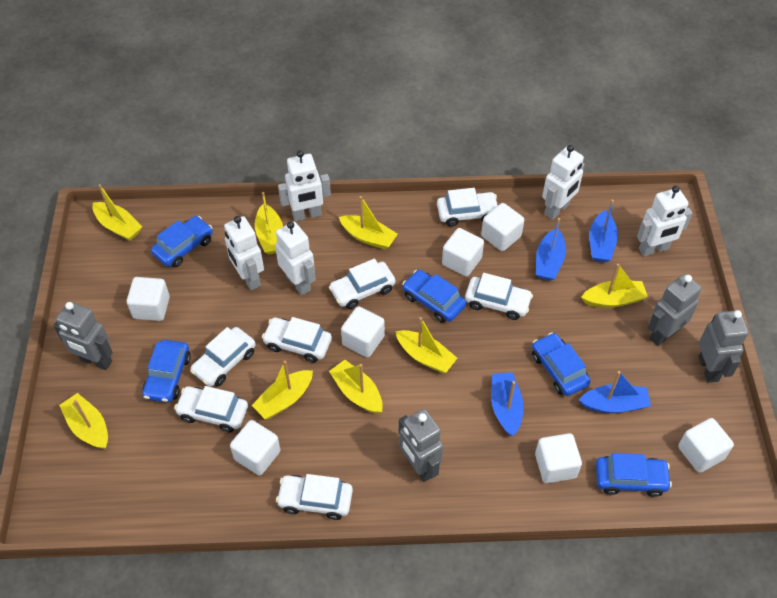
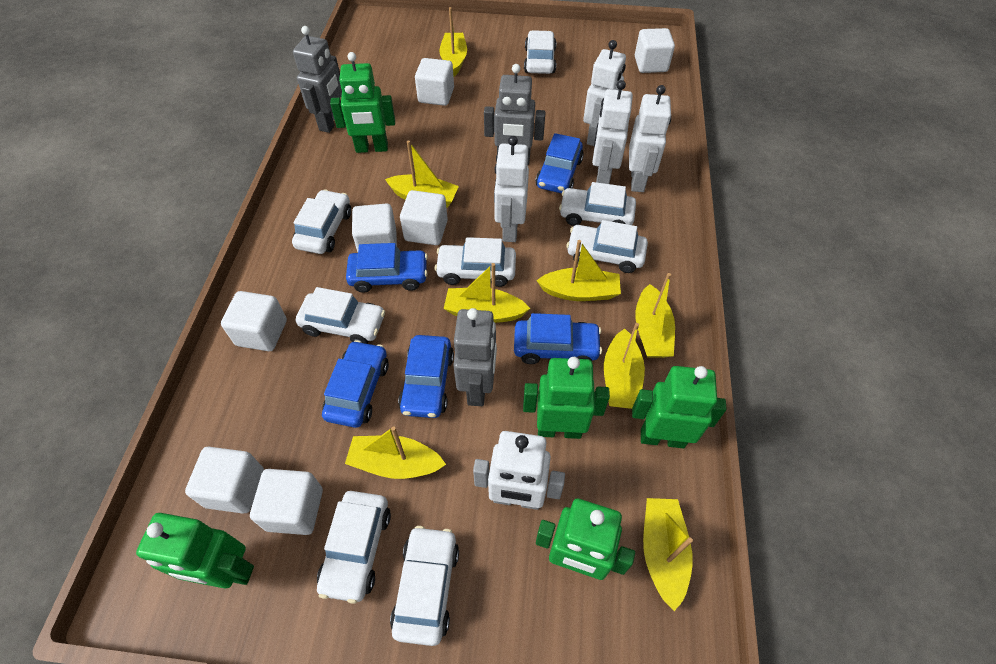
blue boat: 4 -> 0
green robot: 0 -> 5
grey robot: 4 -> 3
white car: 7 -> 8

